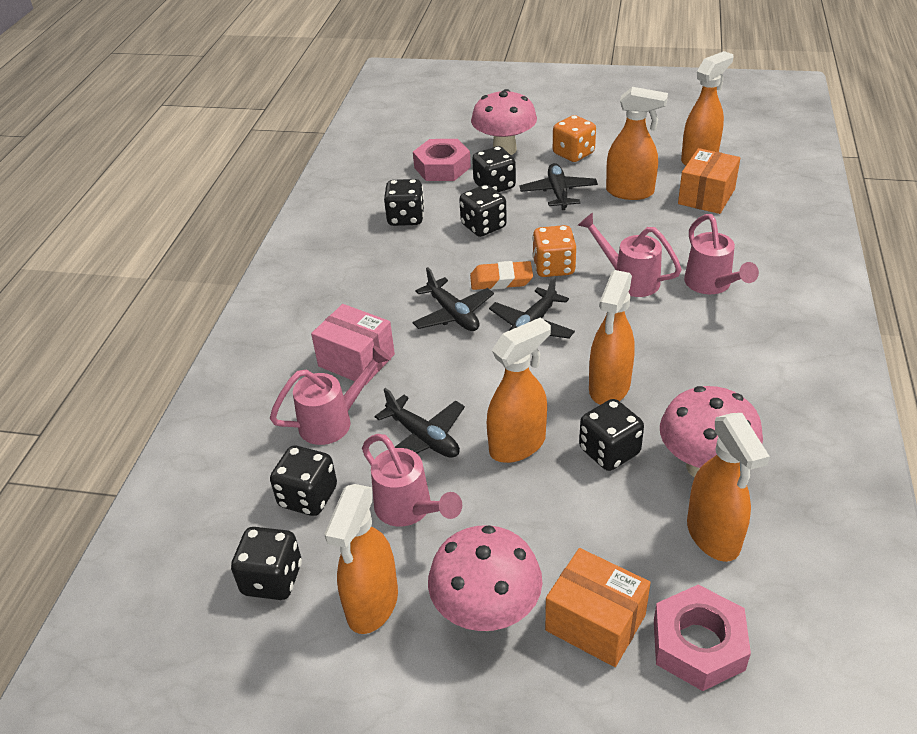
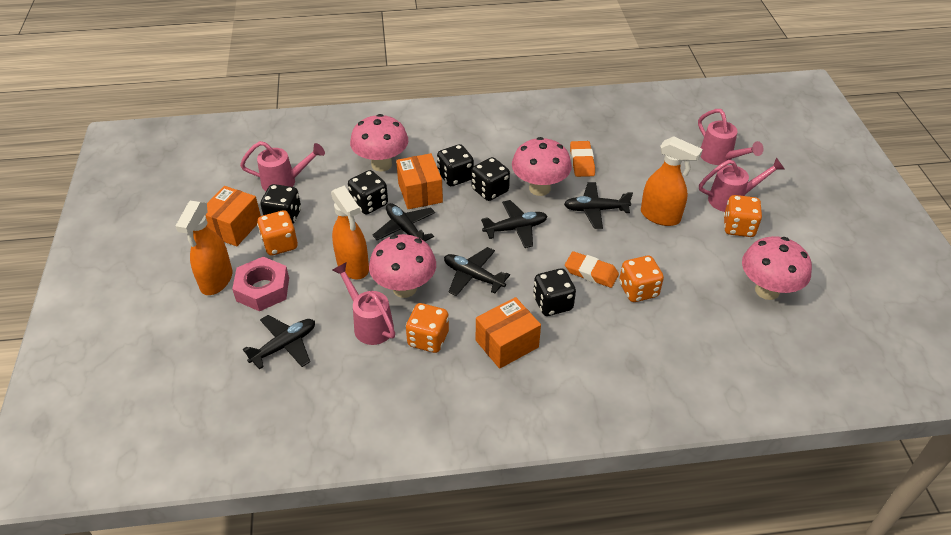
black dice: 6 -> 5
black plane: 4 -> 5
orange box: 2 -> 3
orange dice: 2 -> 4
orange eraser: 1 -> 2
orange spray bottle: 6 -> 3
pink box: 1 -> 0
pink mushroom: 3 -> 4
pink nut: 2 -> 1

